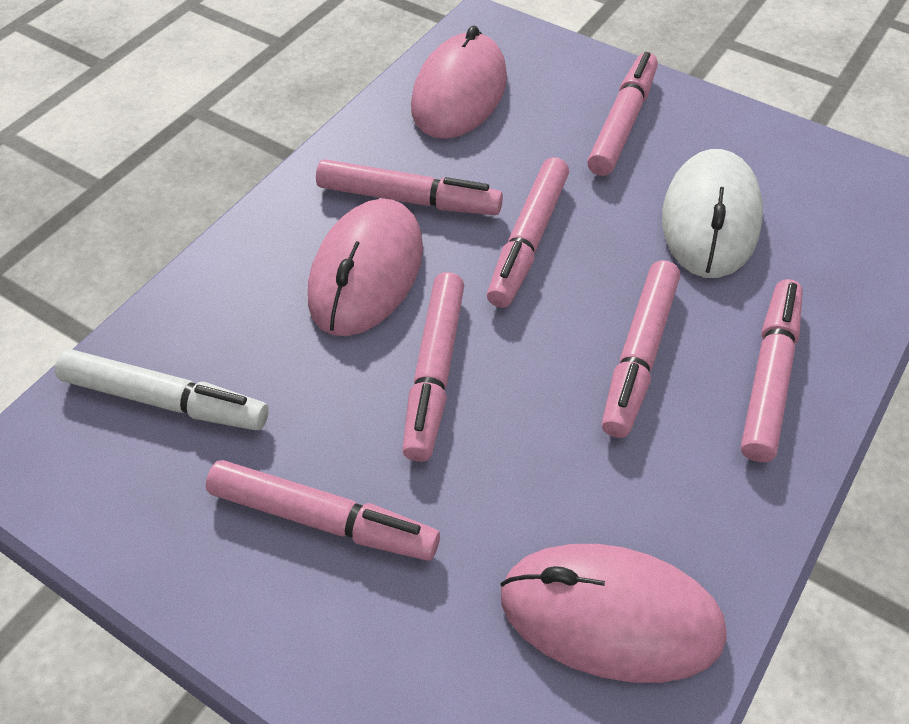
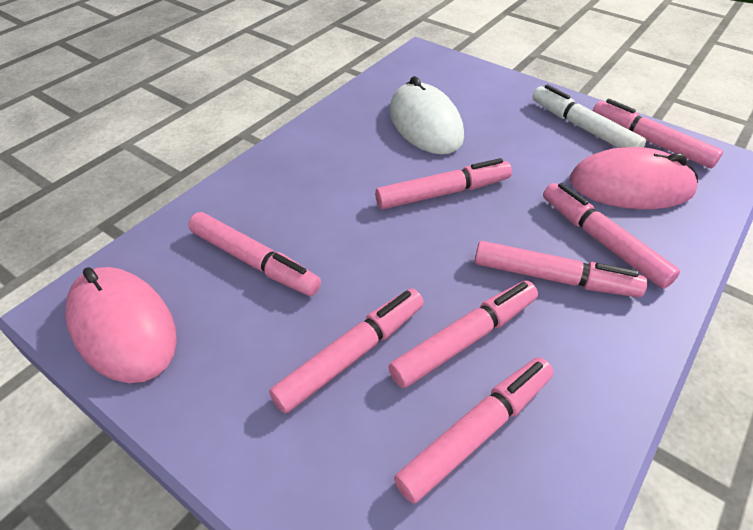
pink marker: 7 -> 8
pink mouse: 3 -> 2

